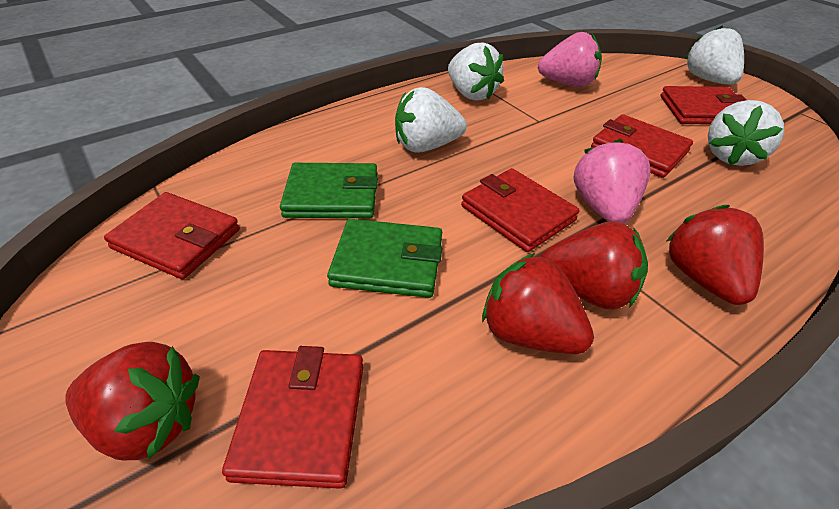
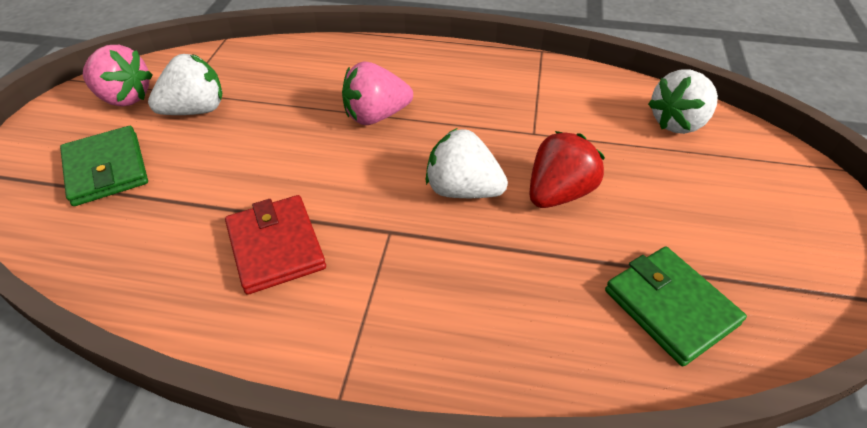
red strawberry: 4 -> 1
red wallet: 5 -> 1
white strawberry: 4 -> 3

